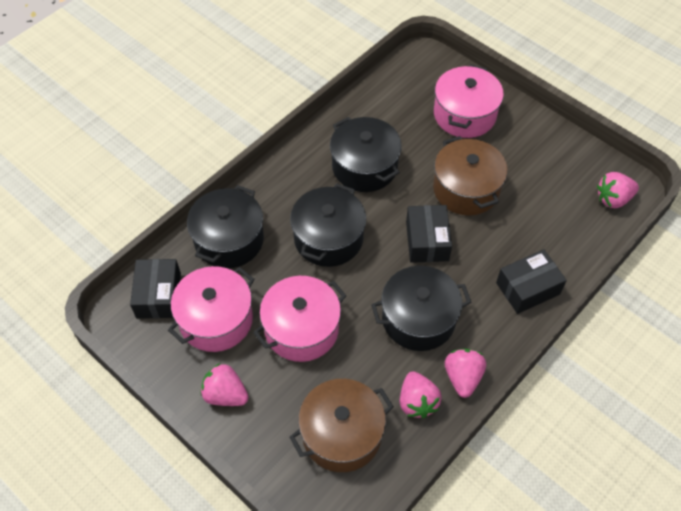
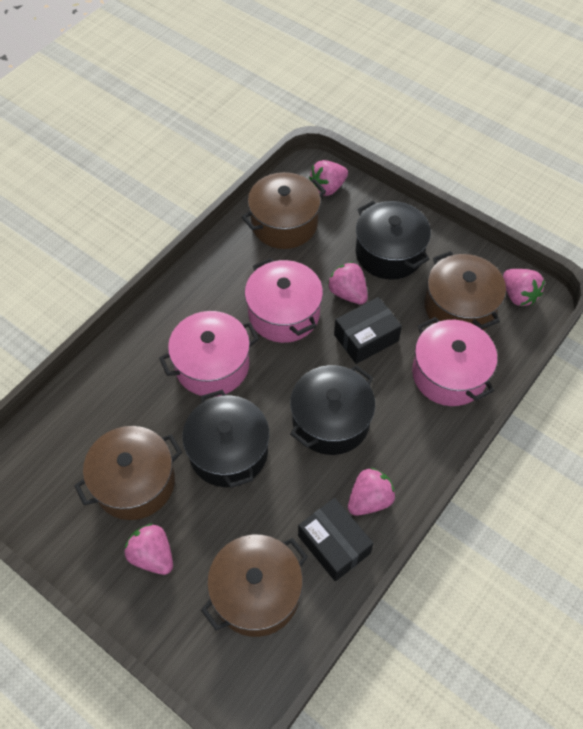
black box: 3 -> 2
black pot: 4 -> 3
brown pot: 2 -> 4
pink strawberry: 4 -> 5

